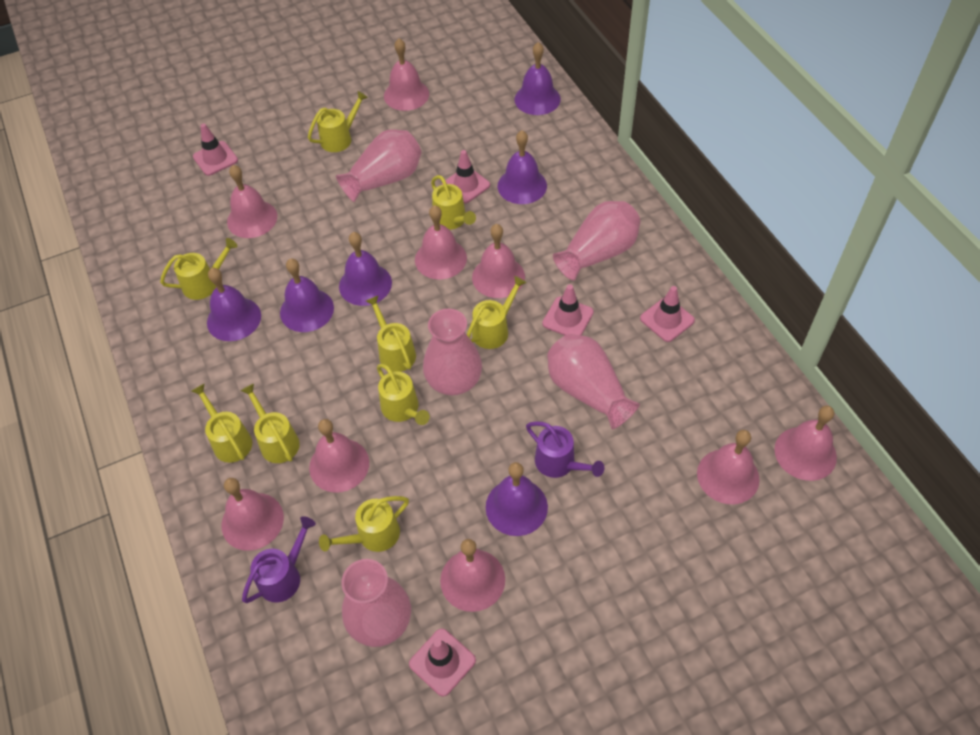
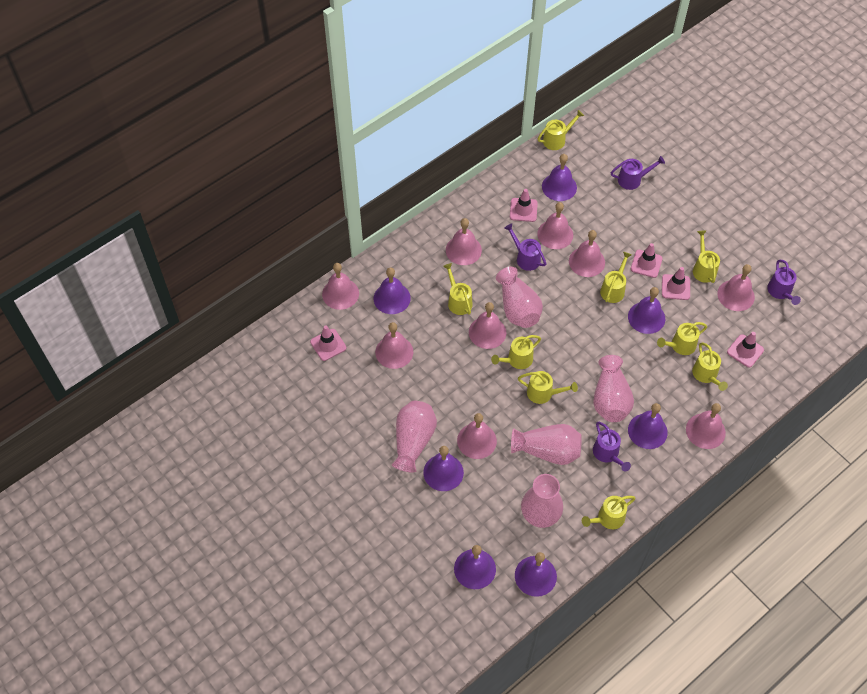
purple bell: 6 -> 7
purple watering can: 2 -> 4

